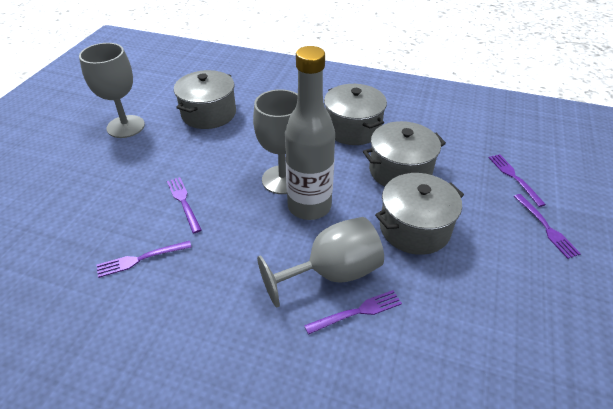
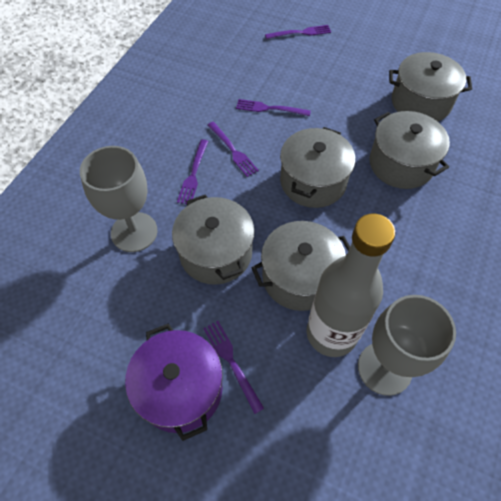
grey goblet: 3 -> 2
grey pot: 4 -> 5
purple pot: 0 -> 1

